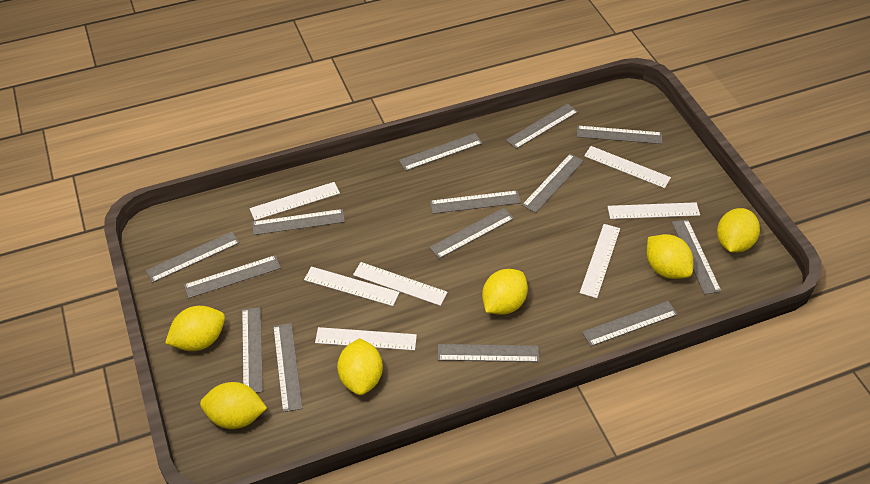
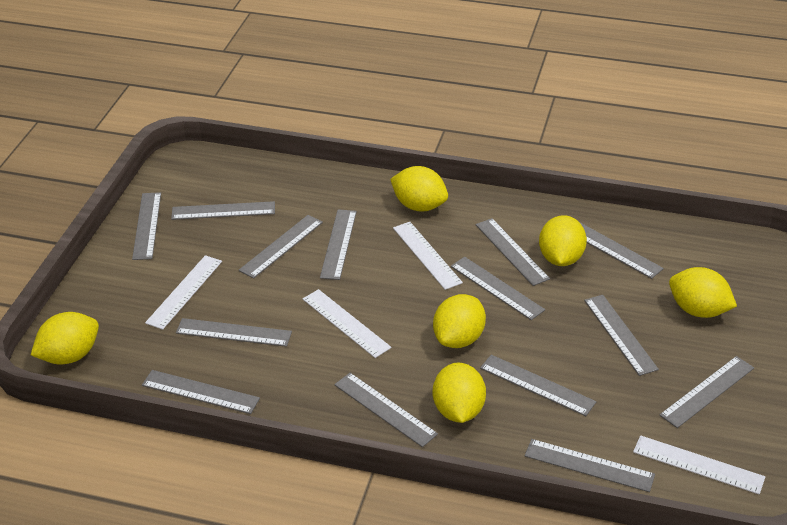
white ruler: 7 -> 4

